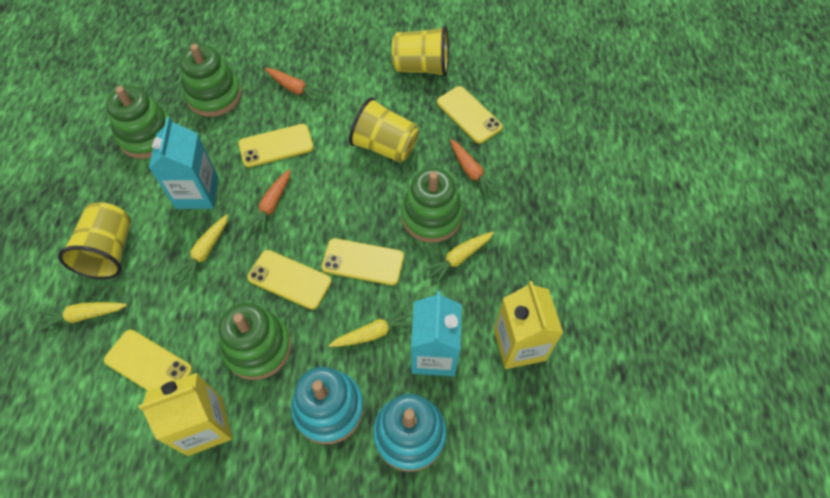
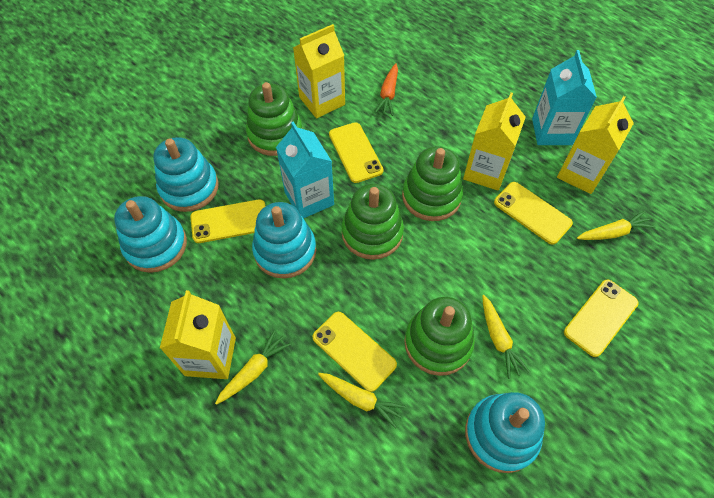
orange carrot: 3 -> 1
turquoise stacking toy: 2 -> 4
yellow carton: 2 -> 4
yellow cup: 3 -> 0

